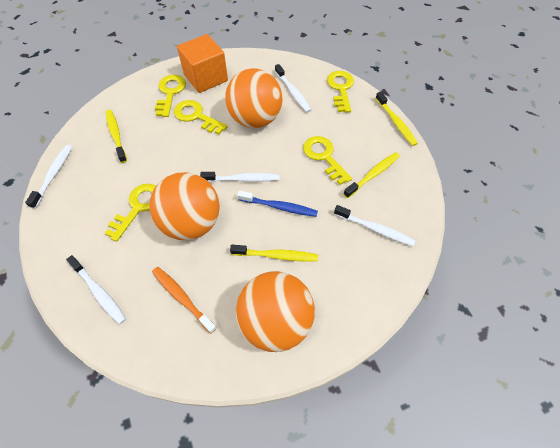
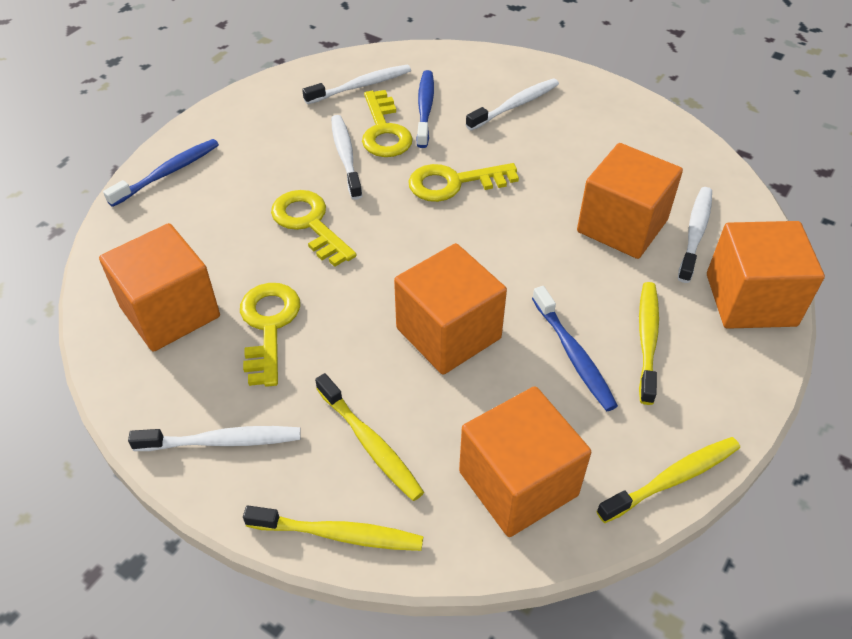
blue toothbrush: 1 -> 3
orange ball: 3 -> 0
orange cube: 1 -> 5
orange toothbrush: 1 -> 0
yellow key: 5 -> 4

